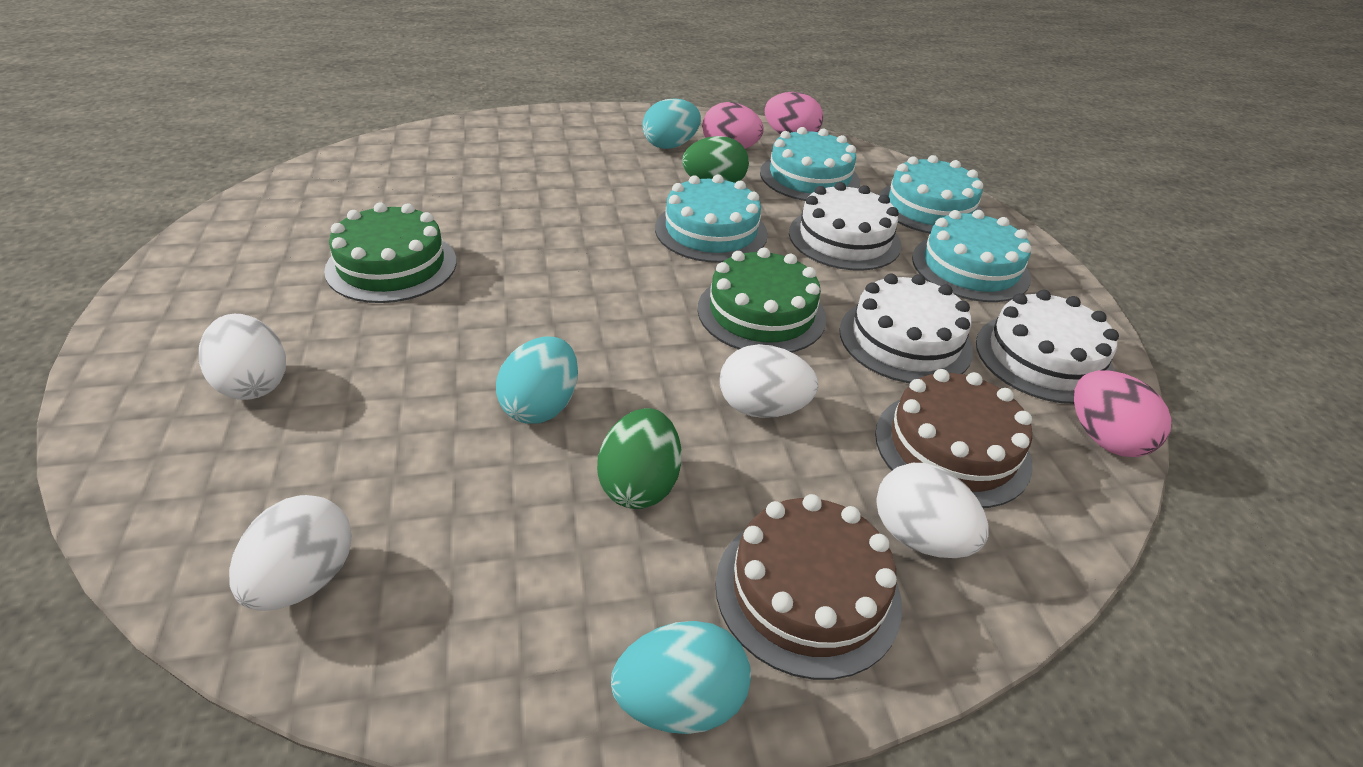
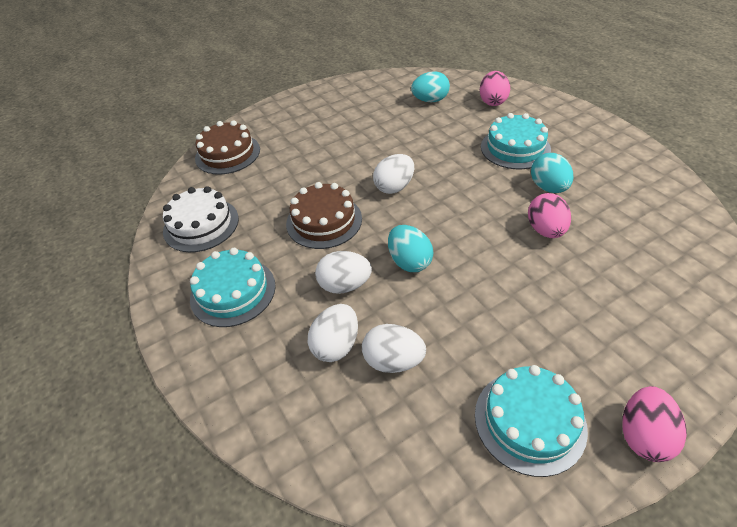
green cake: 2 -> 0
green egg: 2 -> 0
turquoise cake: 4 -> 3
white cake: 3 -> 1

